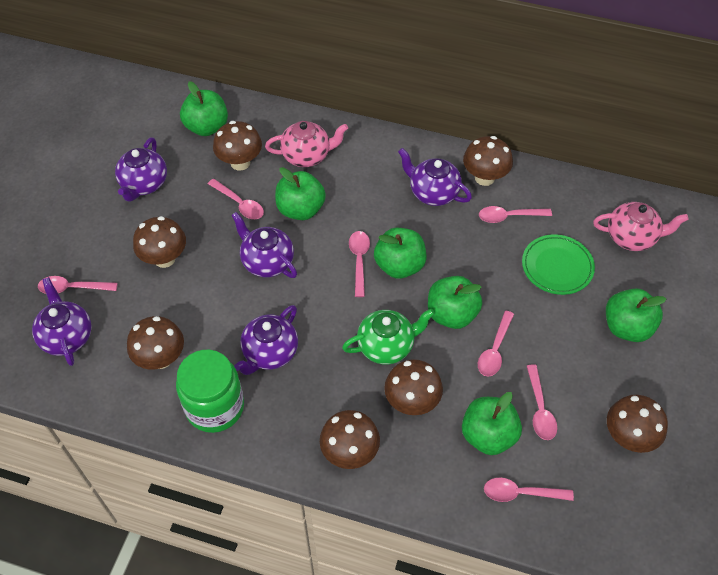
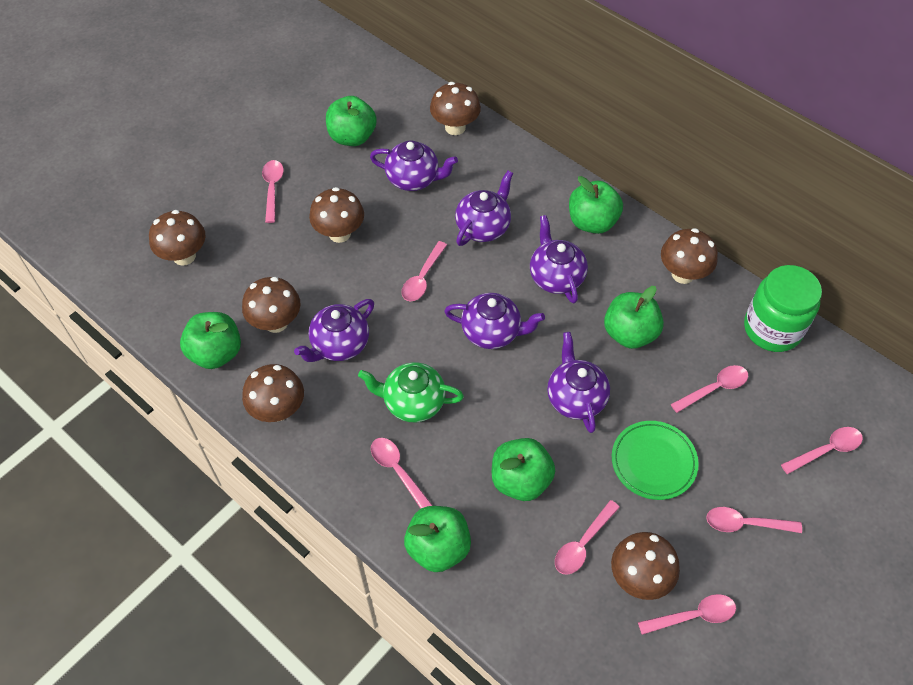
pink spoon: 7 -> 8
pink teapot: 2 -> 0
purple teapot: 5 -> 6

